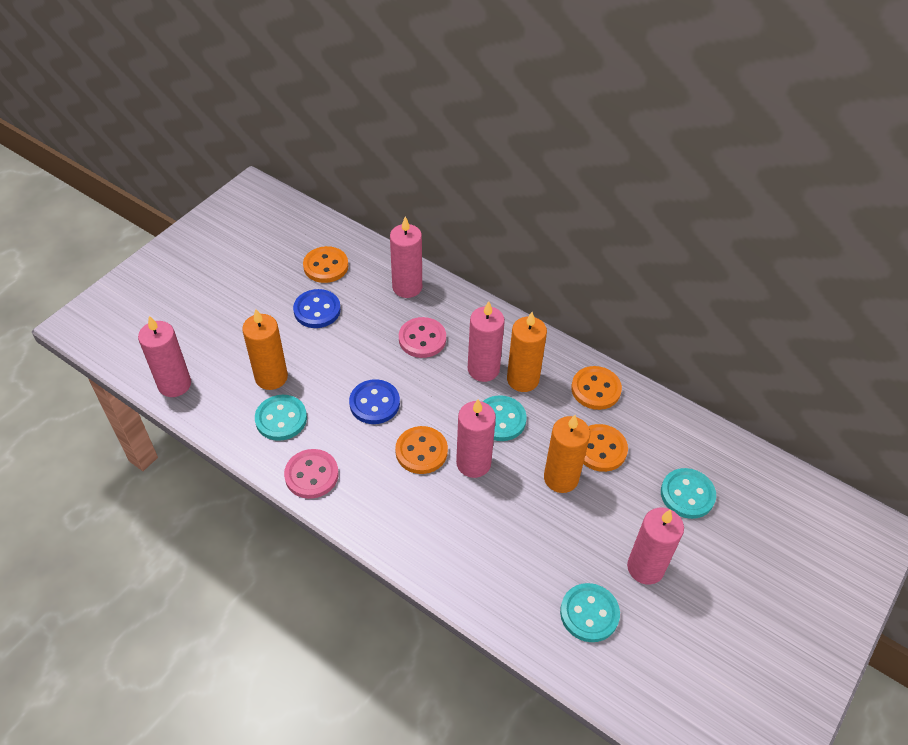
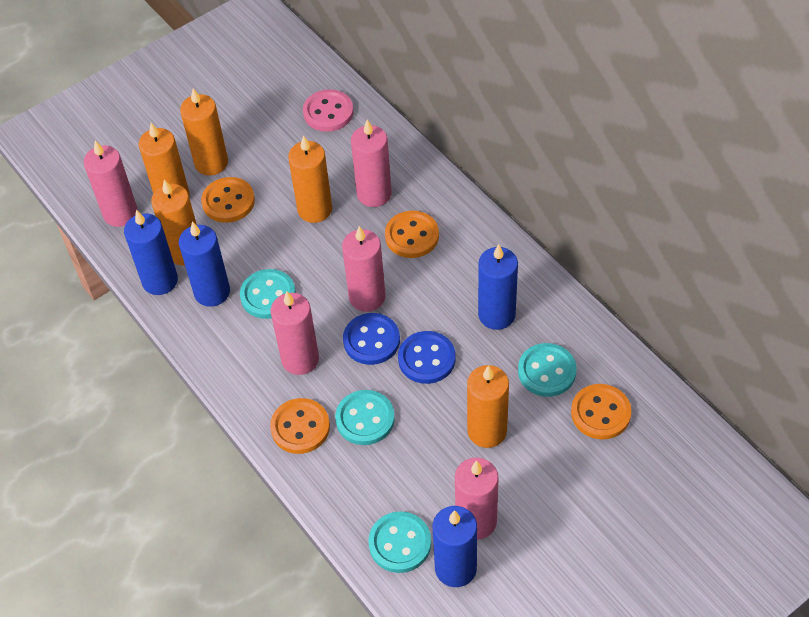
blue candle: 0 -> 4
orange candle: 3 -> 5
pink button: 2 -> 1

